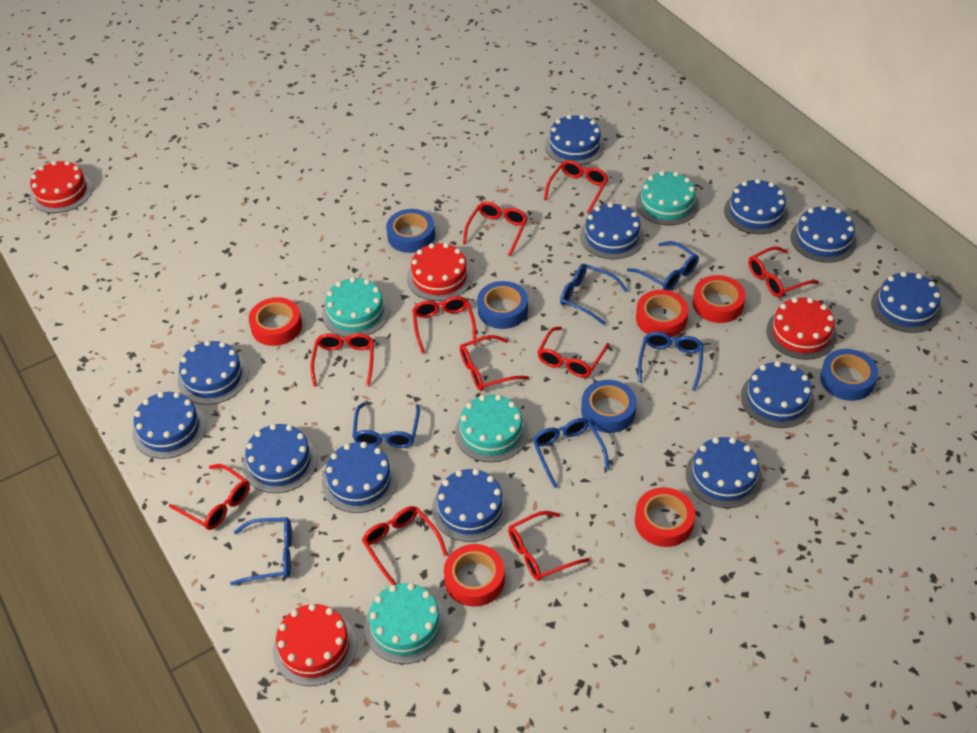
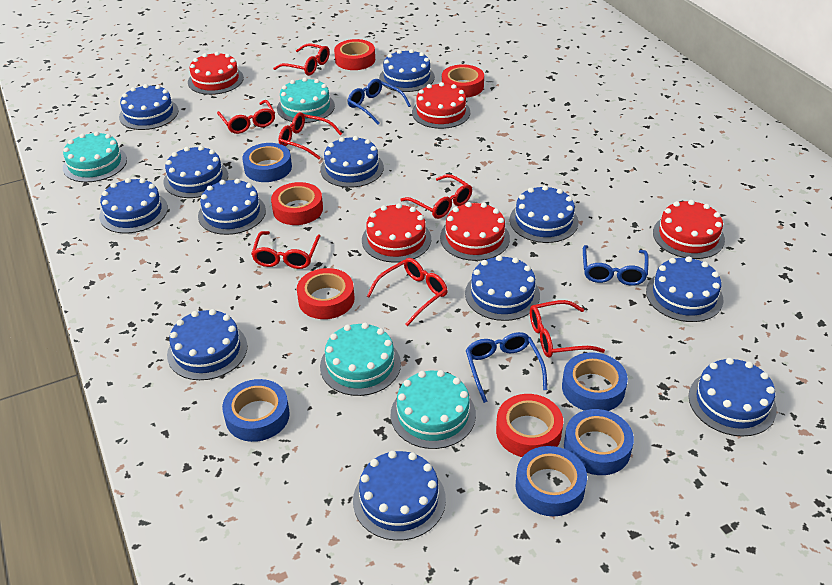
blue glasses: 6 -> 3
blue tape: 4 -> 5
red cake: 4 -> 5
red glasses: 10 -> 7

